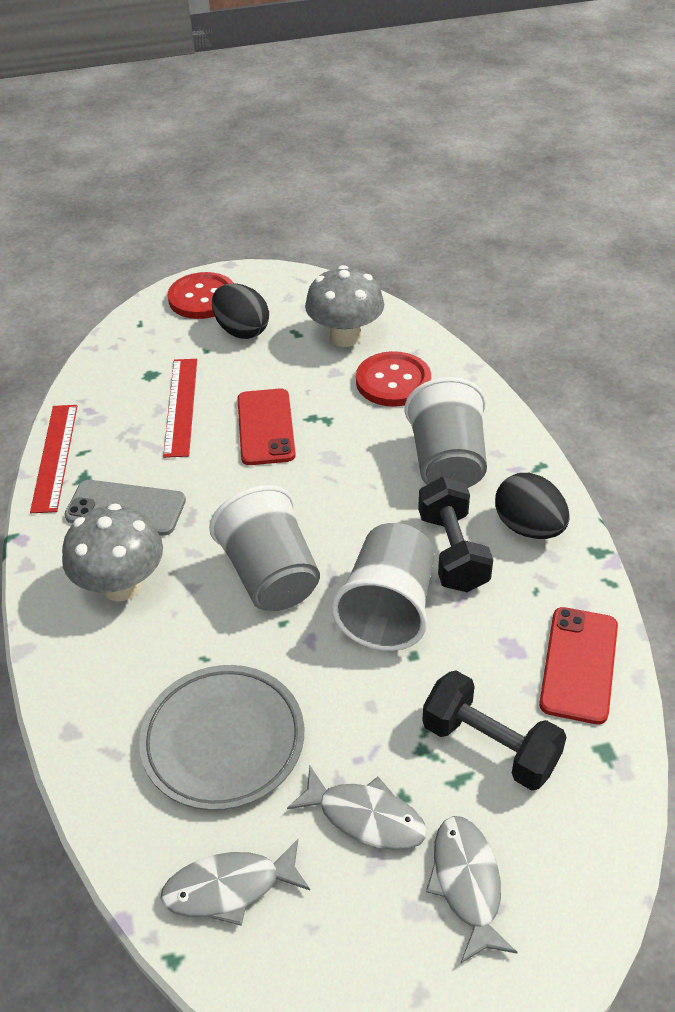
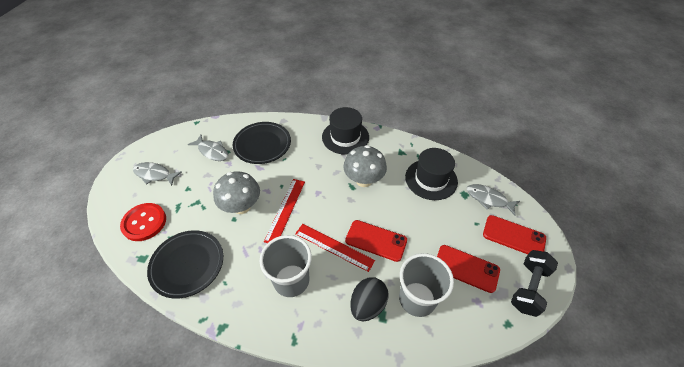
black dumbbell: 2 -> 1
black egg: 2 -> 1
black hat: 0 -> 2
black plate: 0 -> 2
grey cup: 3 -> 2
grey phone: 1 -> 0
grey plate: 1 -> 0
red button: 2 -> 1
red phone: 2 -> 3

